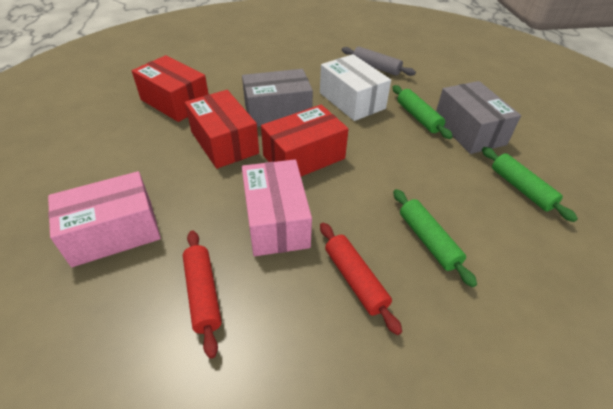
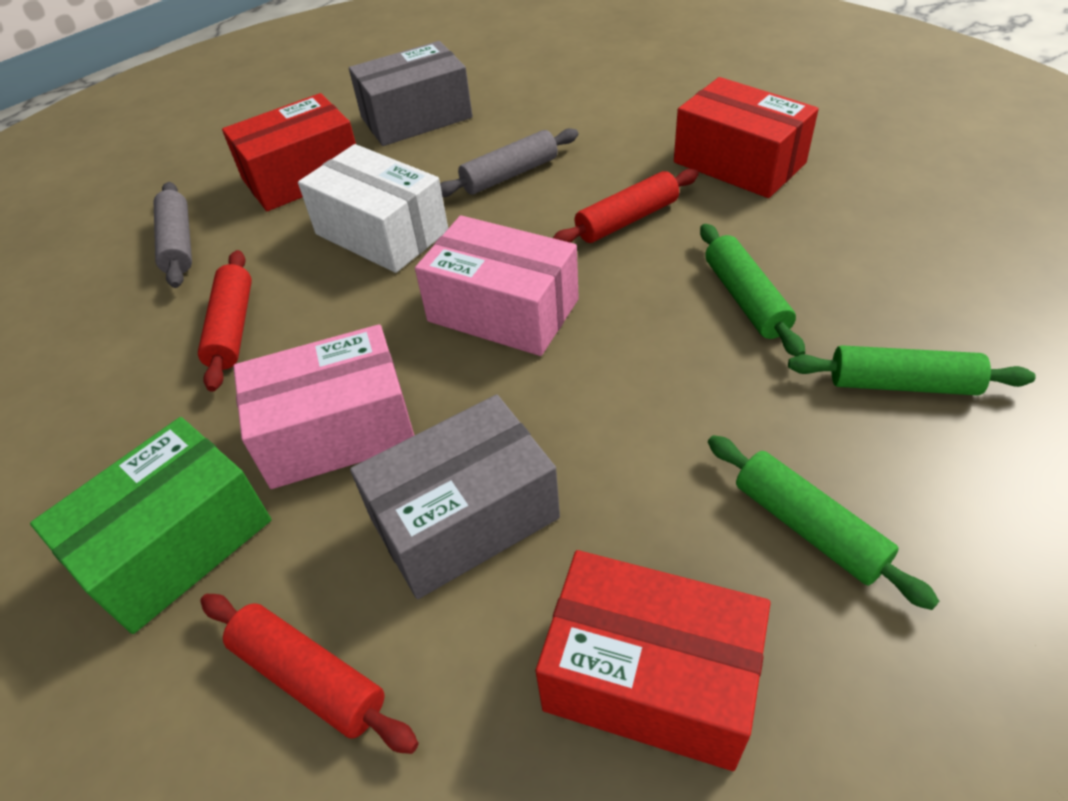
green box: 0 -> 1
grey rolling pin: 1 -> 2
red rolling pin: 2 -> 3

